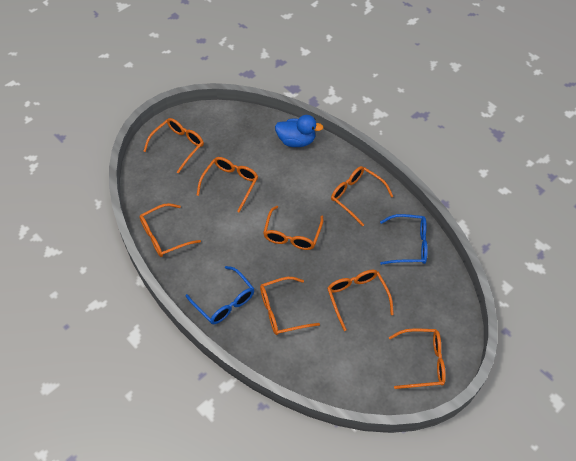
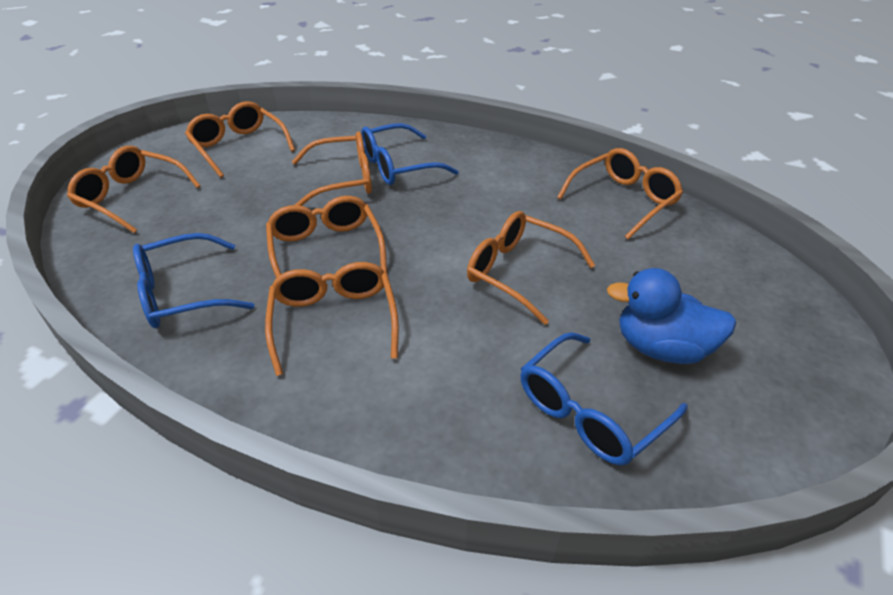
blue glasses: 2 -> 3
orange glasses: 8 -> 7

